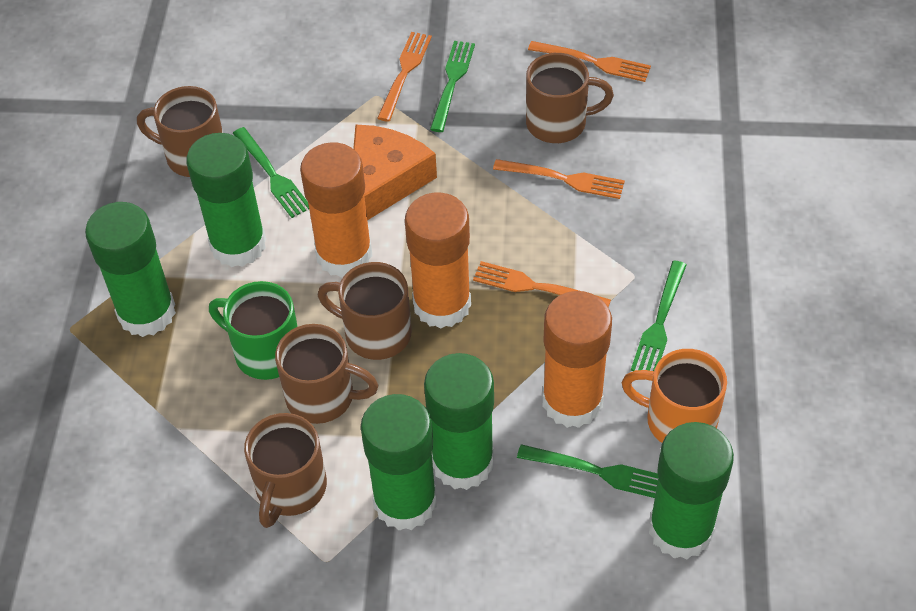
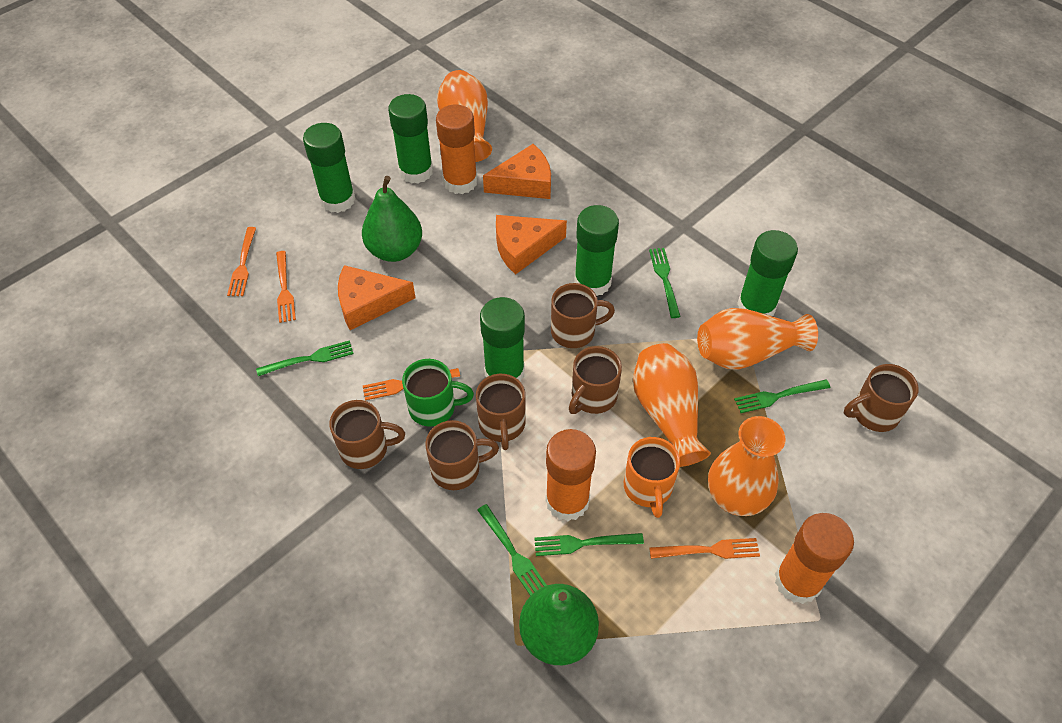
brown mug: 5 -> 6
green fork: 4 -> 5
green pear: 0 -> 2
orange cheese: 1 -> 3
orange vase: 0 -> 4

